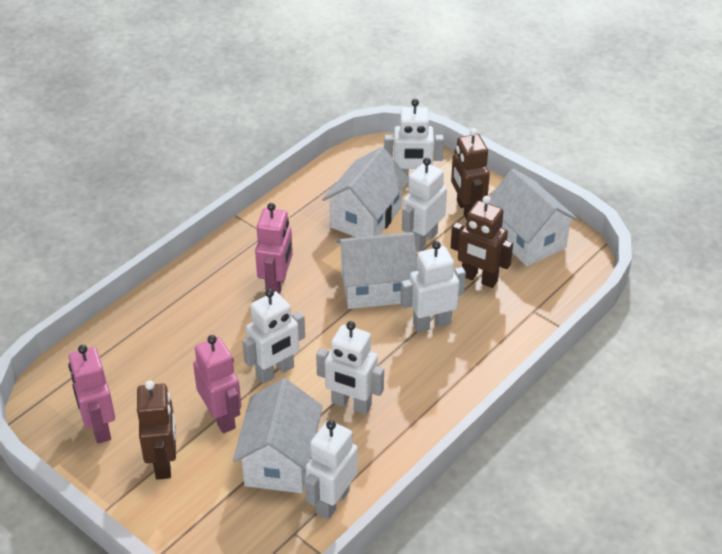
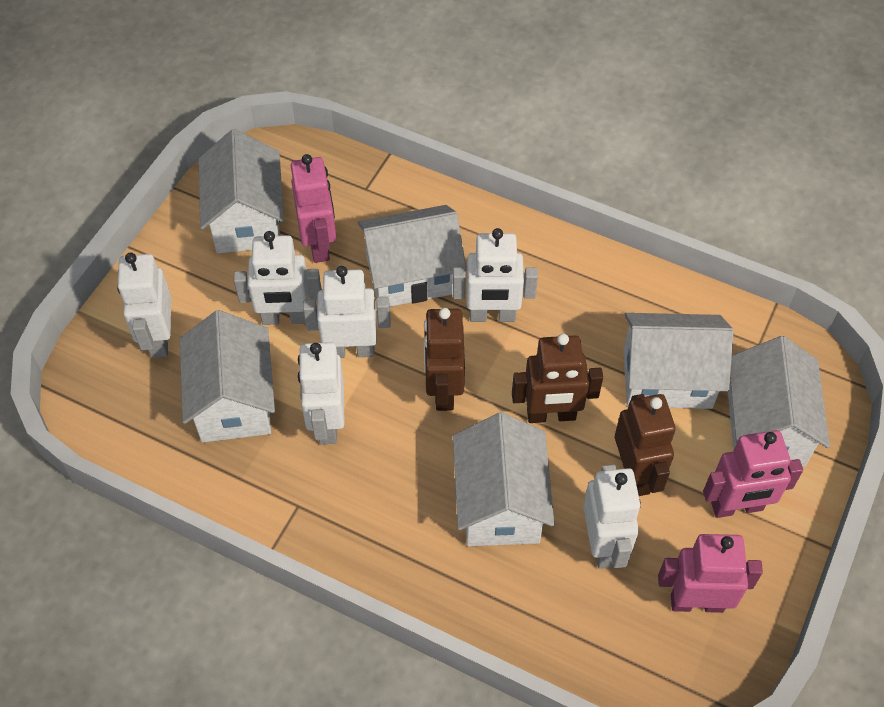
white house: 4 -> 6

